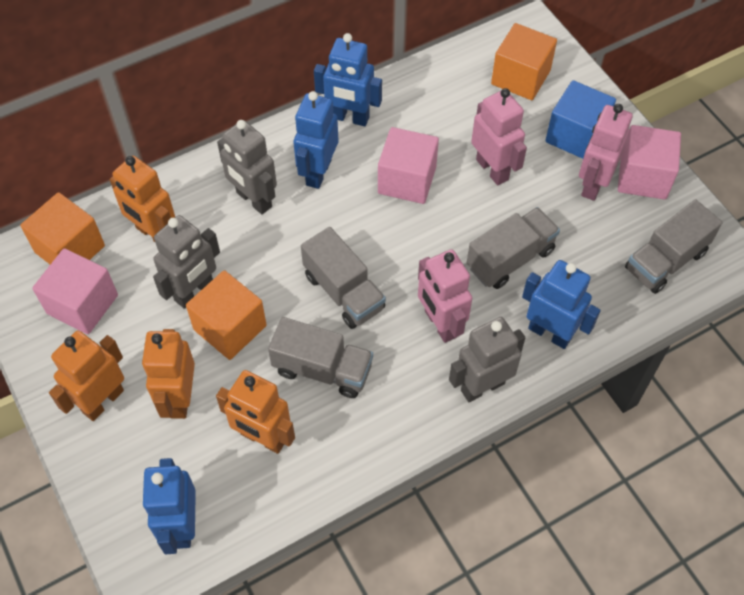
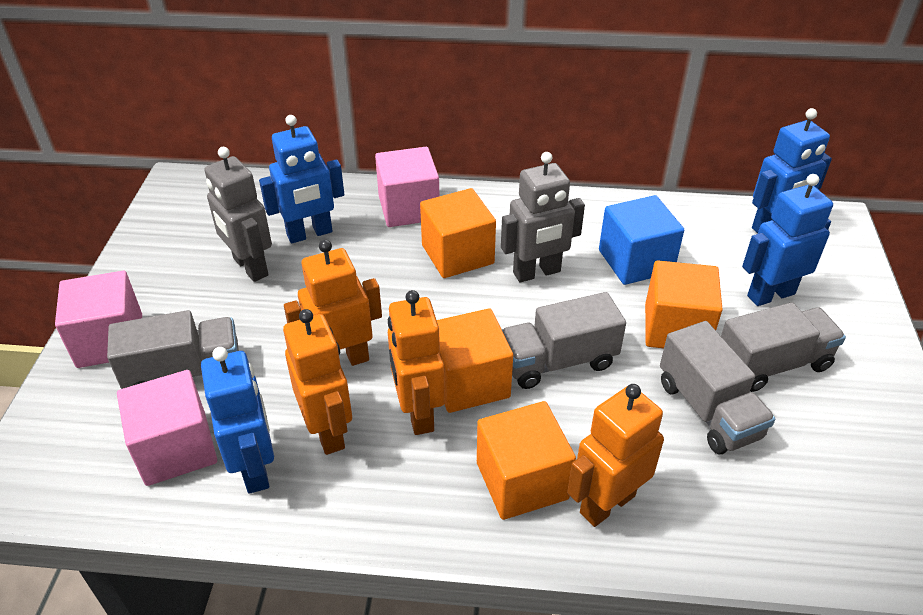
grey robot: 3 -> 2
orange cube: 3 -> 4
pink robot: 3 -> 0

